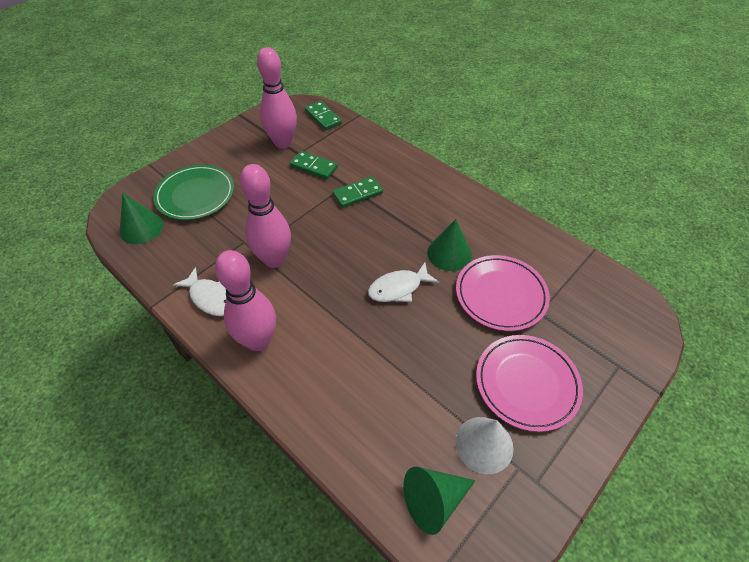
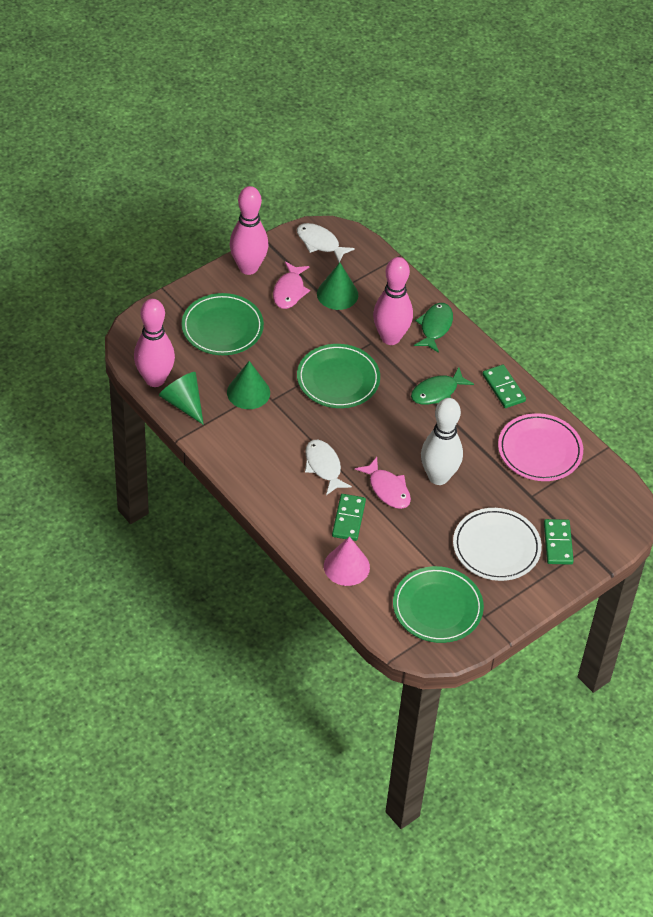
green fish: 0 -> 2
green plate: 1 -> 3
pink cone: 0 -> 1
pink fish: 0 -> 2
pink plate: 2 -> 1
white bowling pin: 0 -> 1
white cone: 1 -> 0
white plate: 0 -> 1

